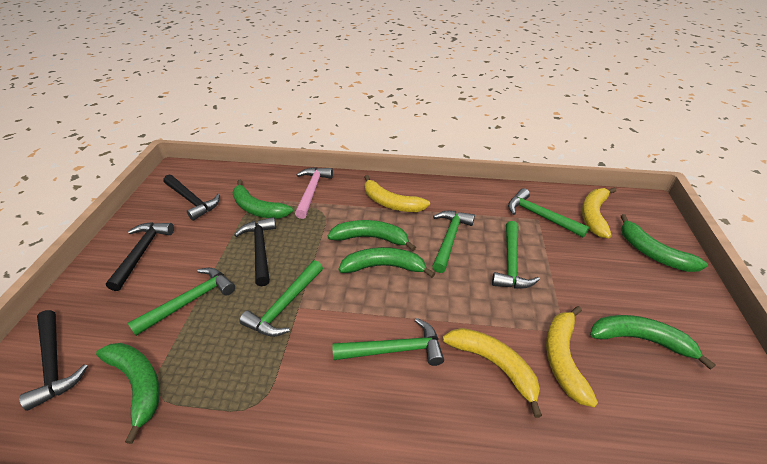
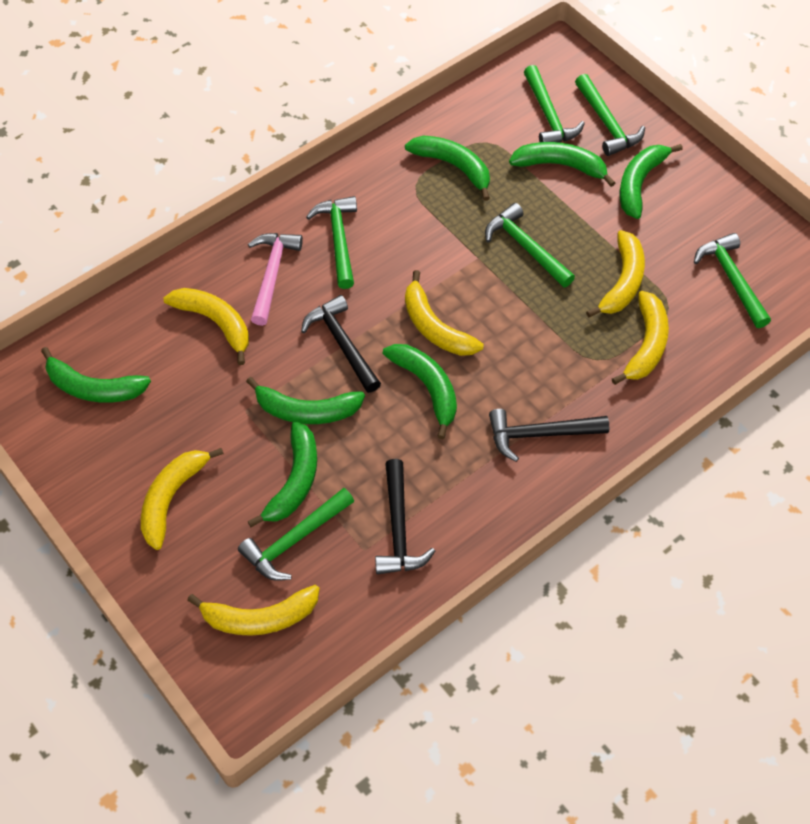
black hammer: 4 -> 3
green banana: 6 -> 7
yellow banana: 4 -> 6

